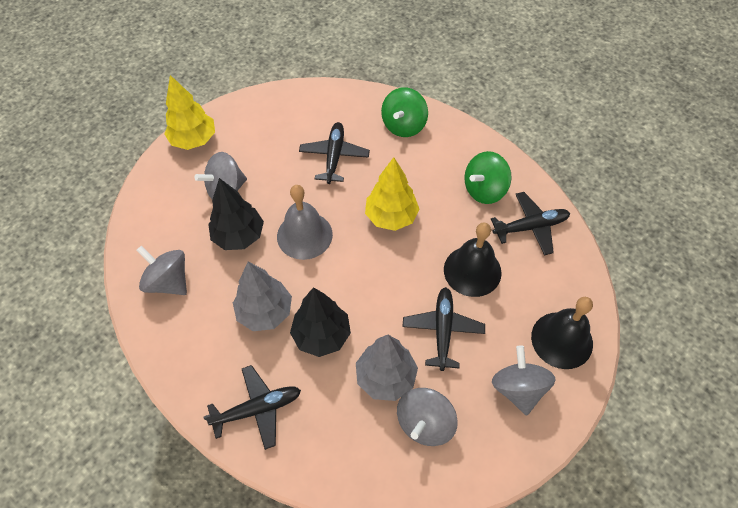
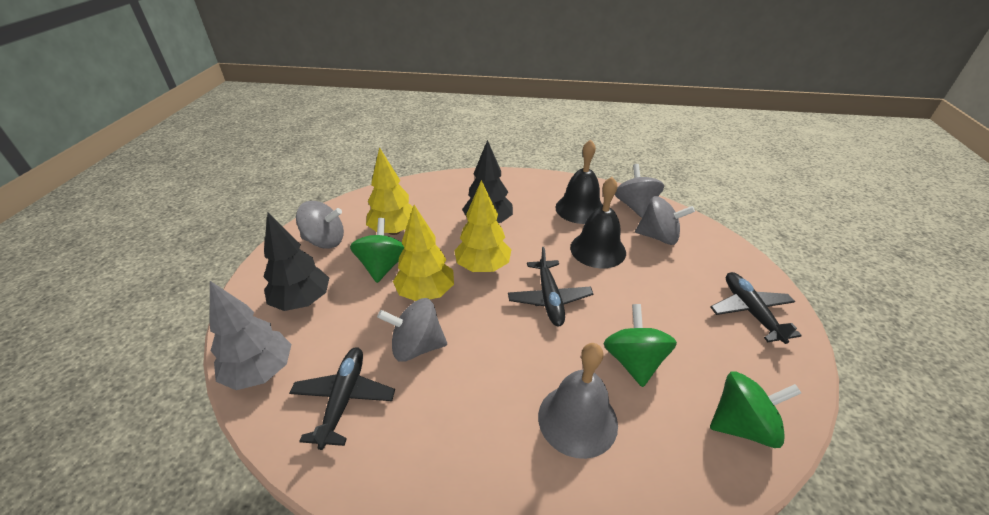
black plane: 4 -> 3
green spinning top: 2 -> 3
grey tree: 2 -> 1
yellow tree: 2 -> 3

